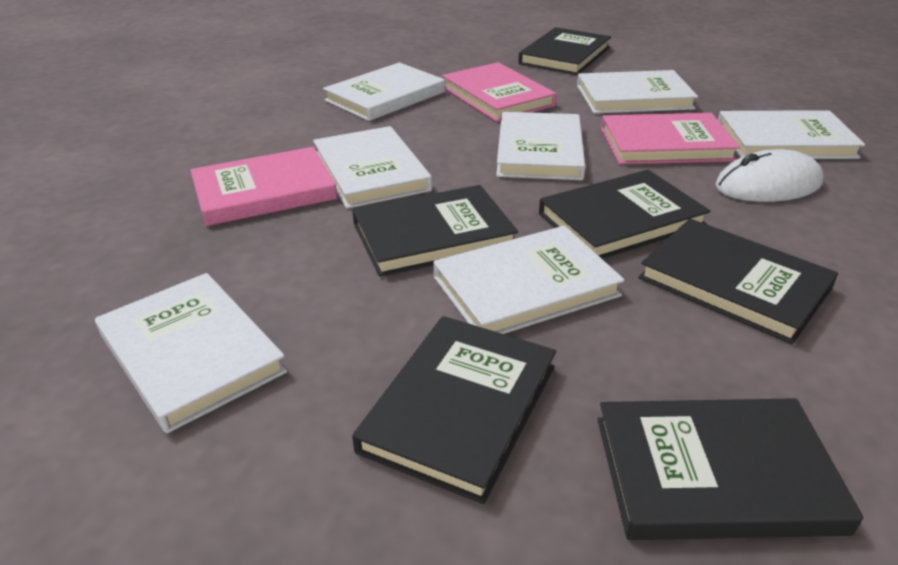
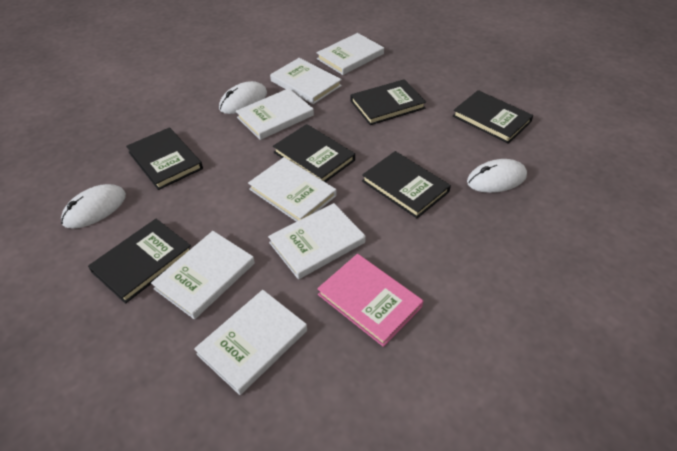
pink book: 3 -> 1
white mouse: 1 -> 3

